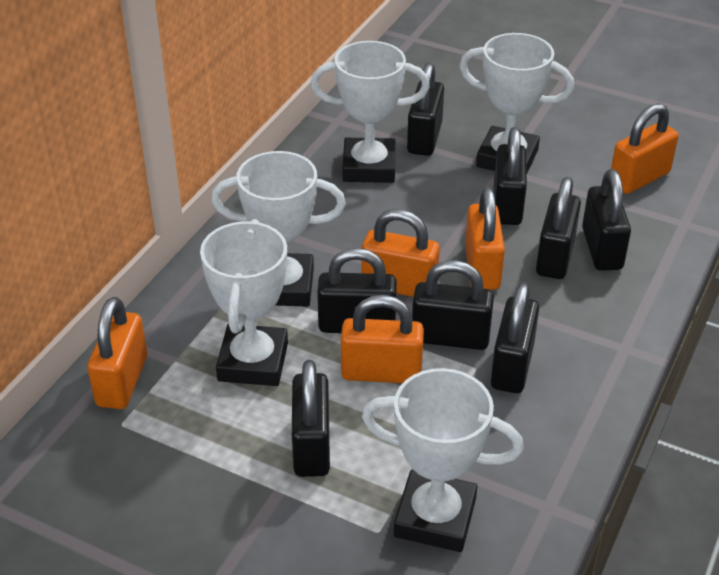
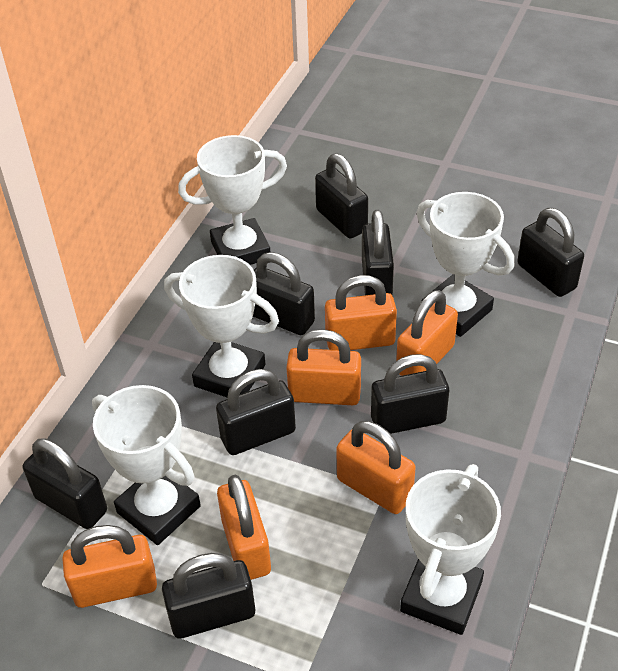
orange padlock: 5 -> 6

